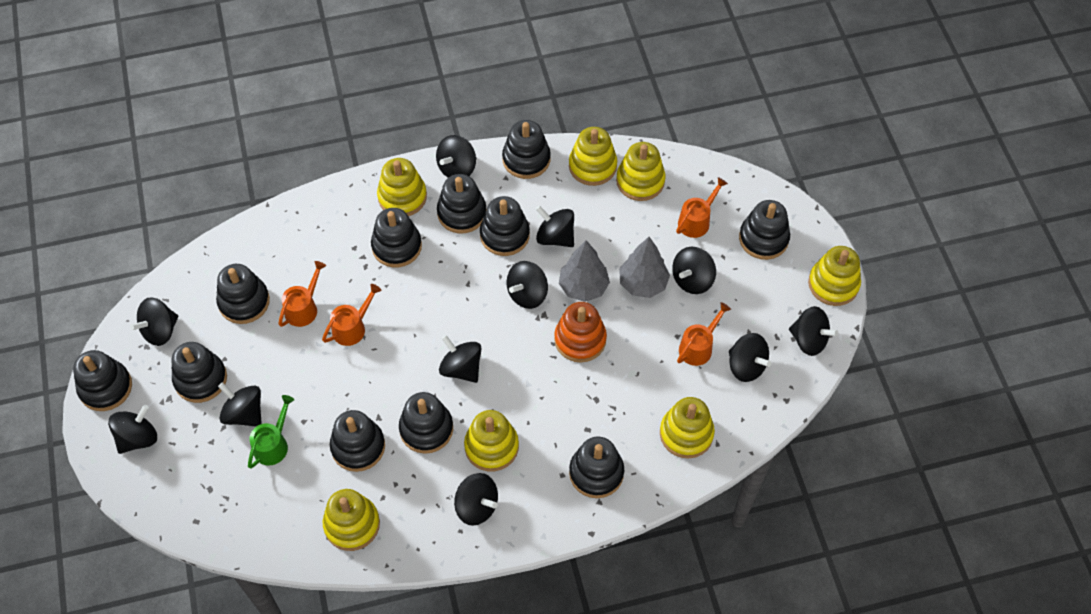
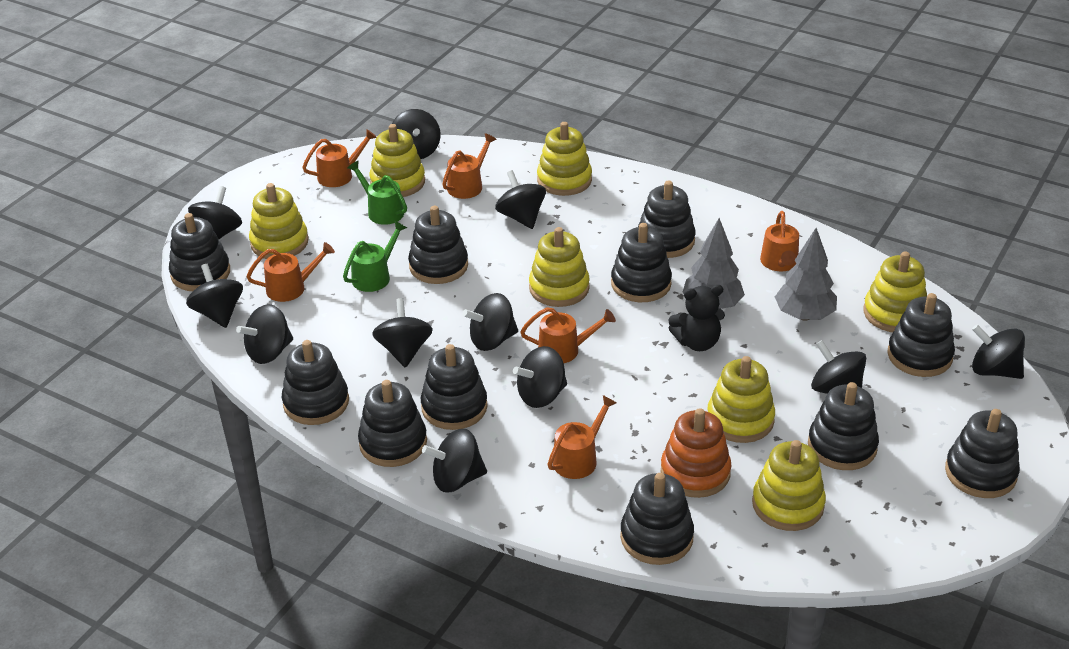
black teddy bear: 0 -> 1
green watering can: 1 -> 2
orange watering can: 4 -> 6

